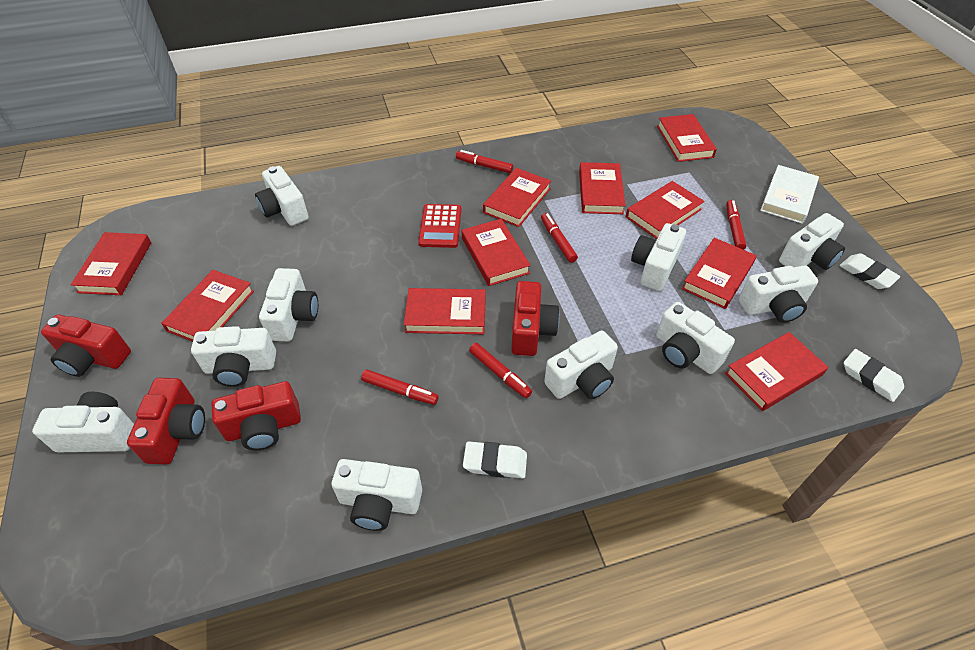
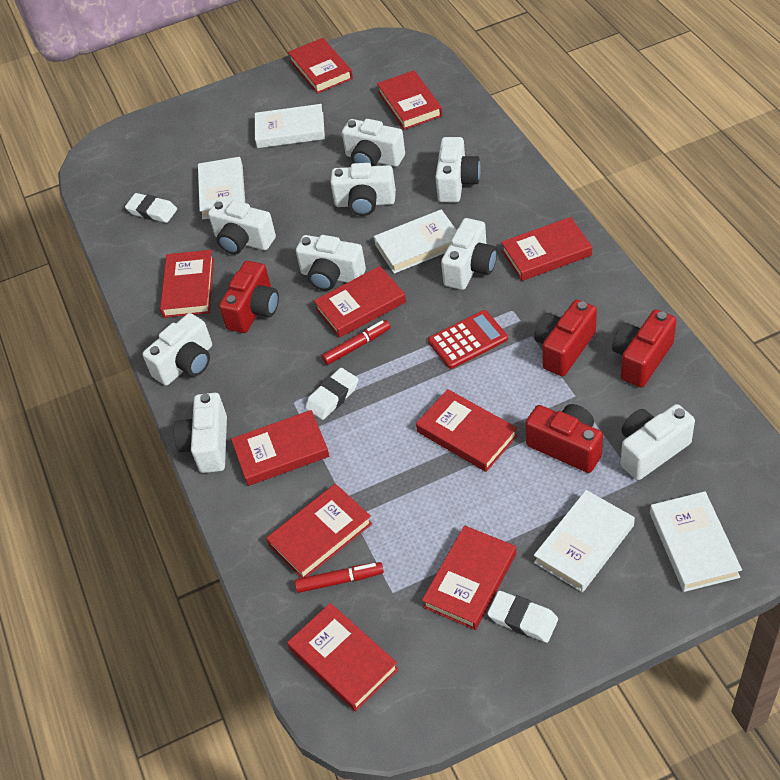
red marker: 5 -> 2
white book: 1 -> 5
white camera: 10 -> 9

